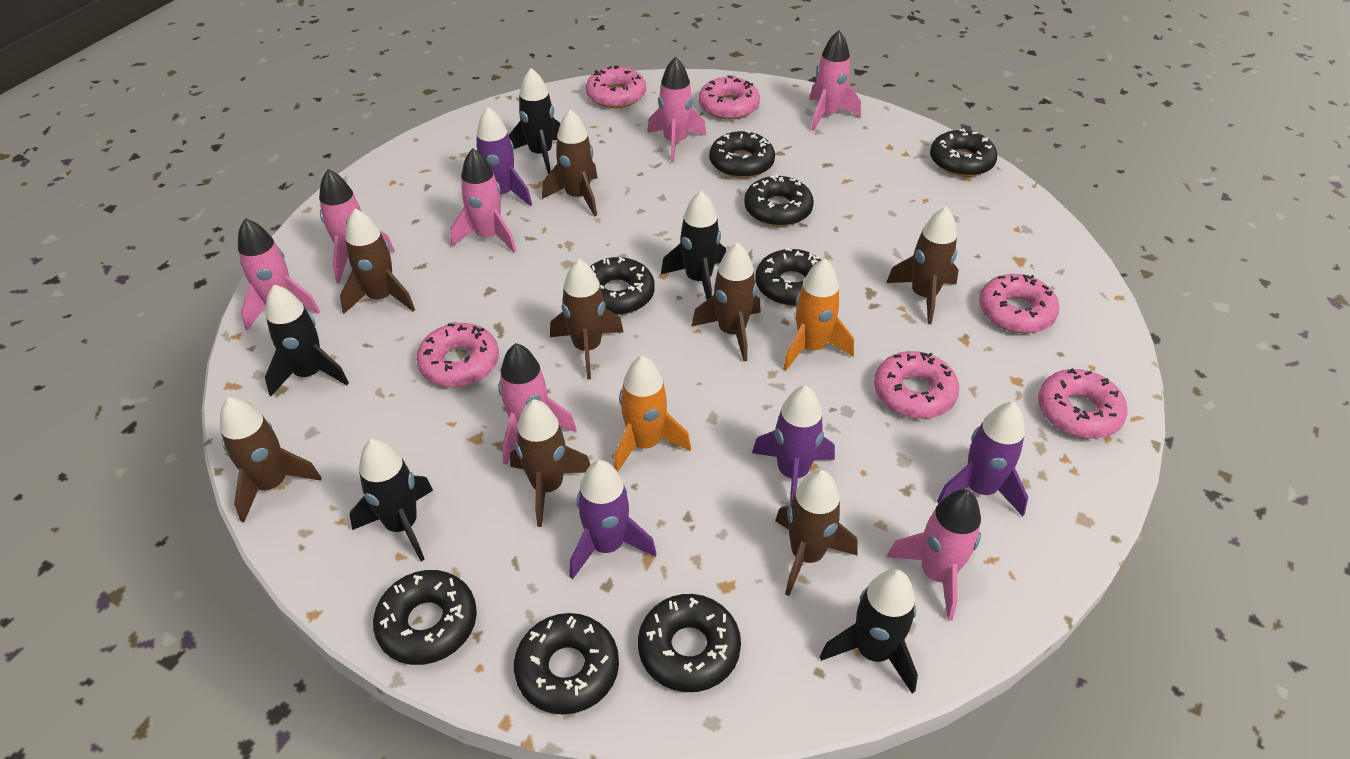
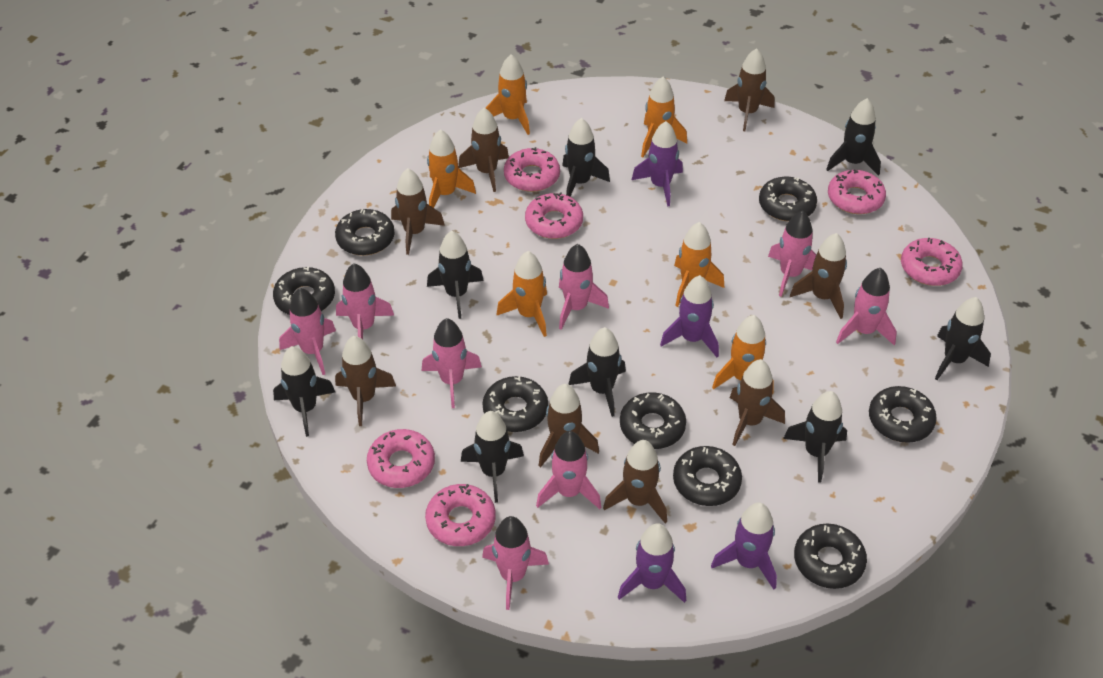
black rocket: 5 -> 8
orange rocket: 2 -> 6
pink rocket: 7 -> 8

